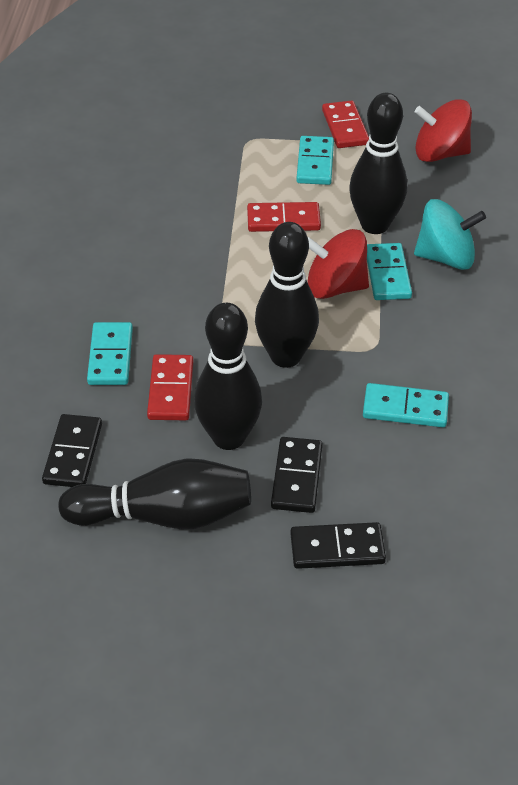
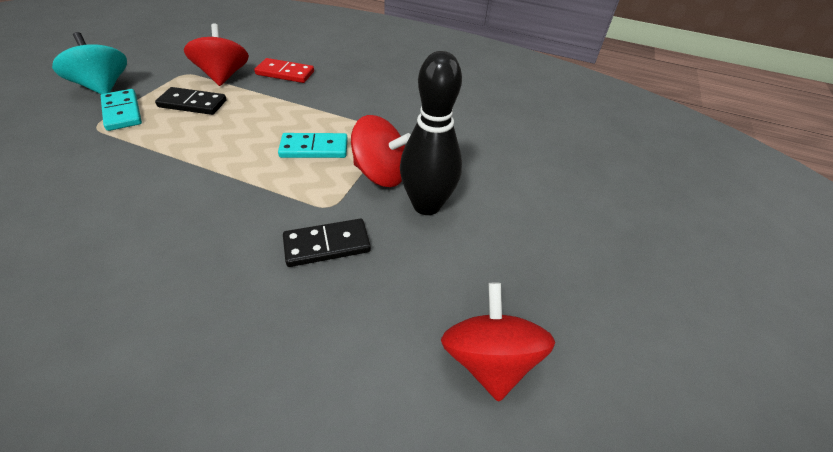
black bowling pin: 4 -> 1
black domino: 3 -> 2
red domino: 3 -> 1
red spinning top: 2 -> 3
turquoise domino: 4 -> 2

